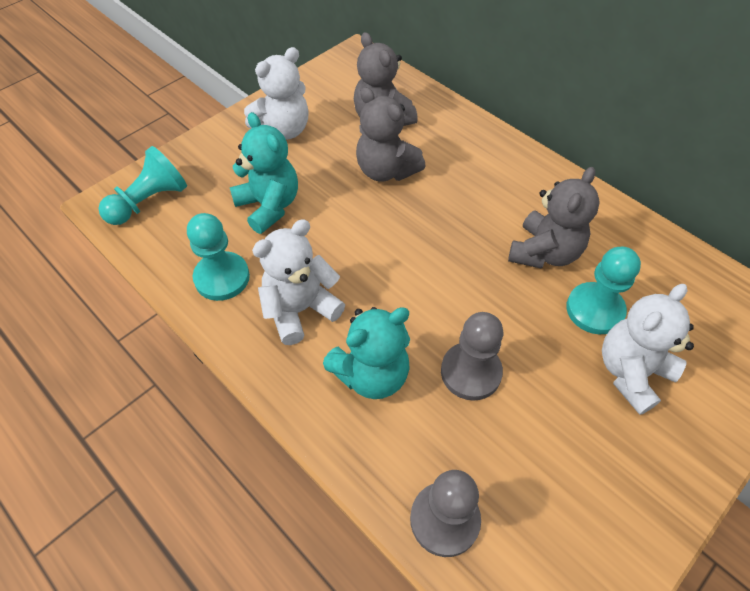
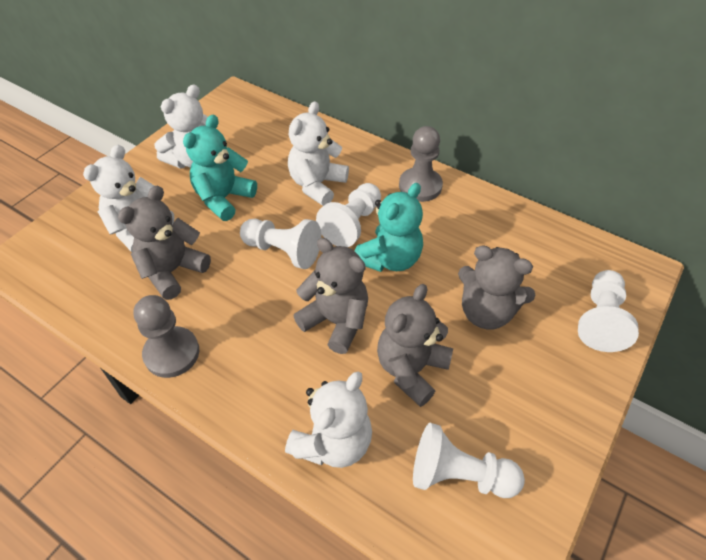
grey teddy bear: 3 -> 4
turquoise pawn: 3 -> 0
white pawn: 0 -> 4
white teddy bear: 3 -> 4

